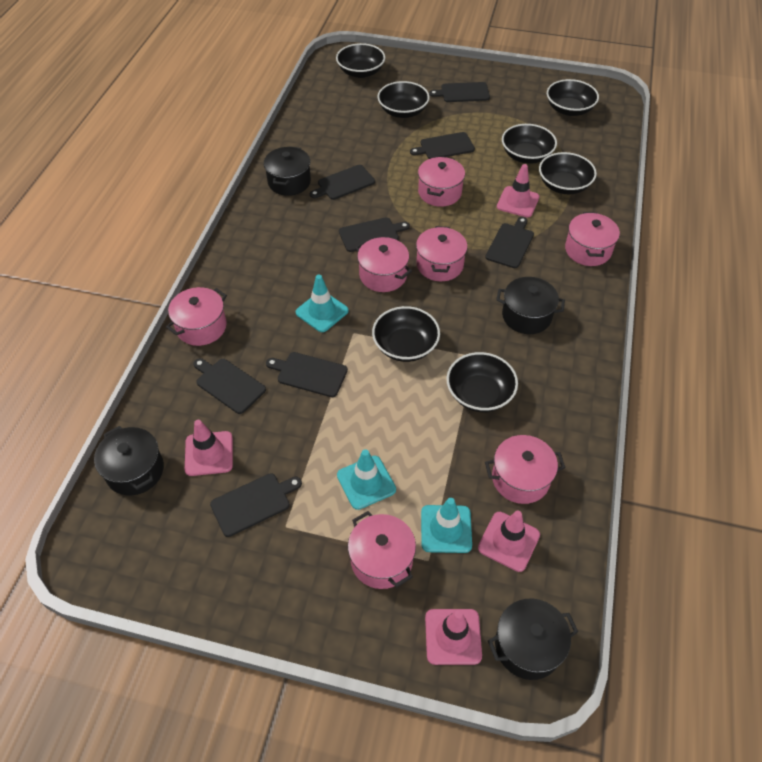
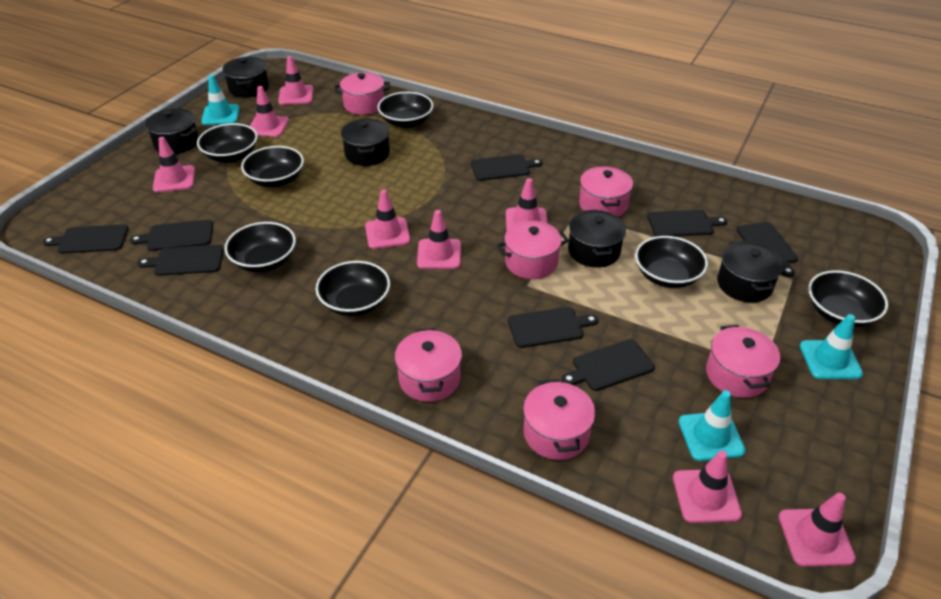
black pot: 4 -> 5
pink pot: 7 -> 6
pink traffic cone: 4 -> 8

